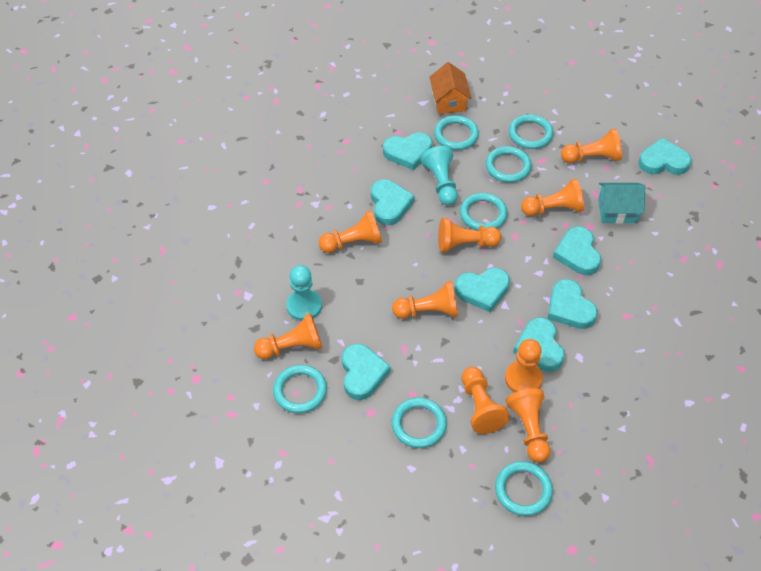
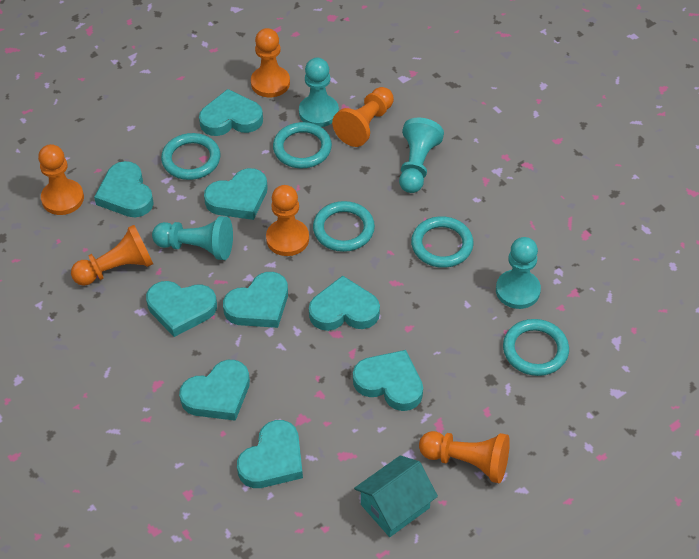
orange house: 1 -> 0
orange pawn: 9 -> 6
turquoise heart: 8 -> 9
turquoise pawn: 2 -> 4
turquoise ring: 7 -> 5

